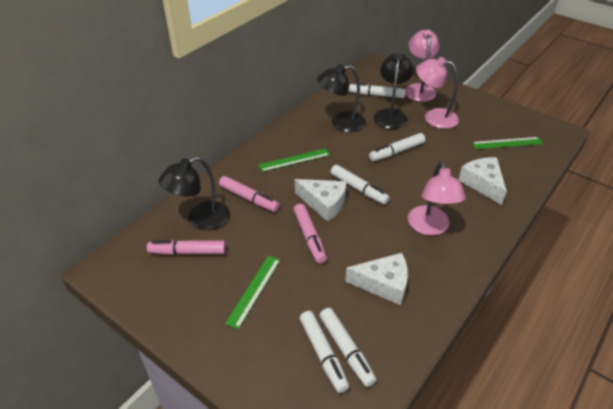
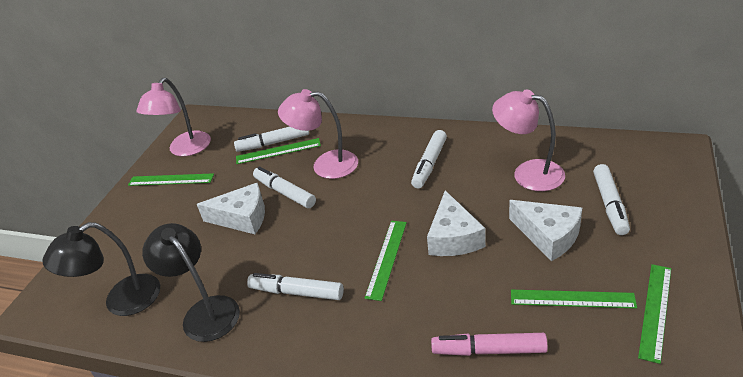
black lamp: 3 -> 2
green ruler: 3 -> 5
pink marker: 3 -> 1

